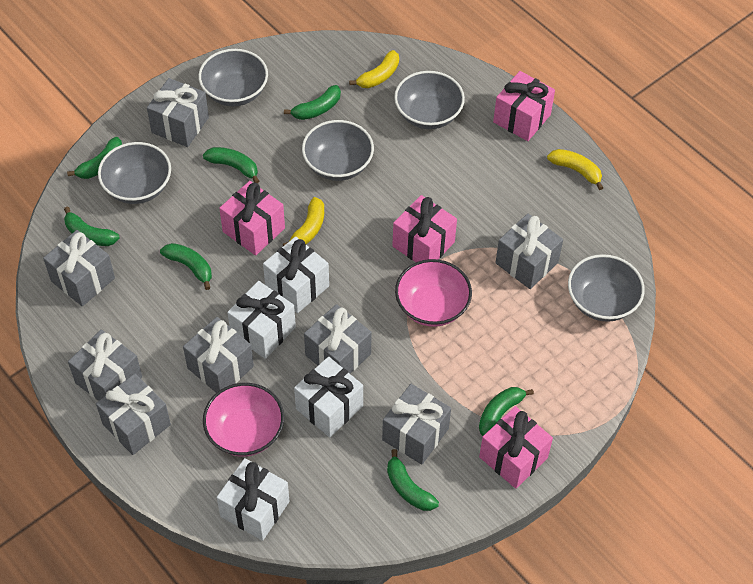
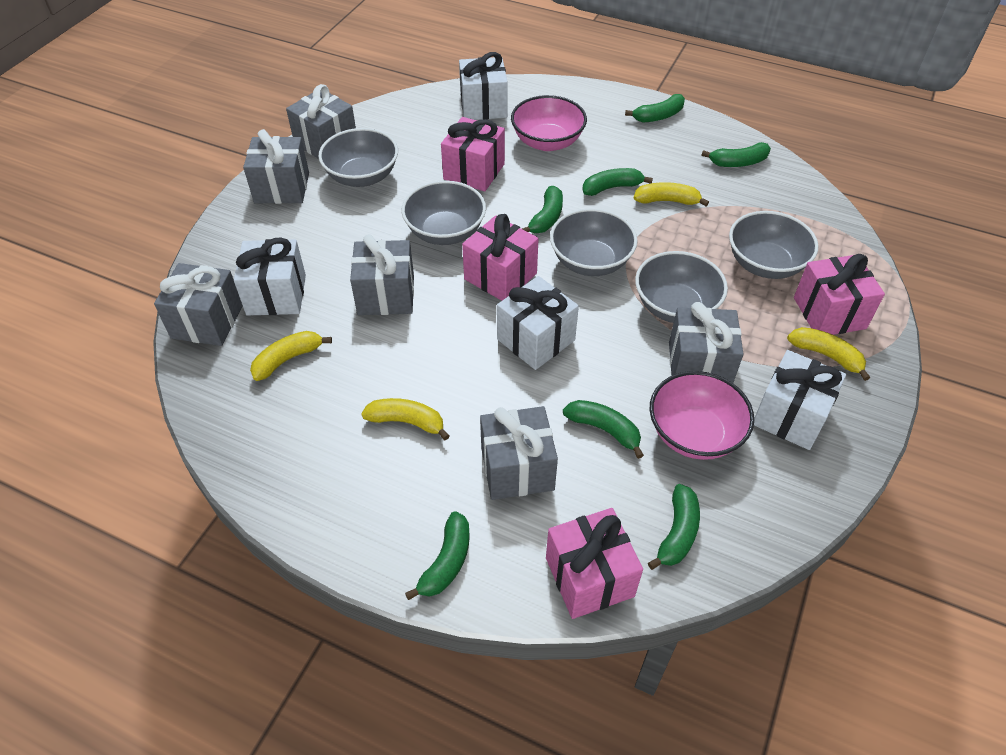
grey gift: 8 -> 6
yellow banana: 3 -> 4

